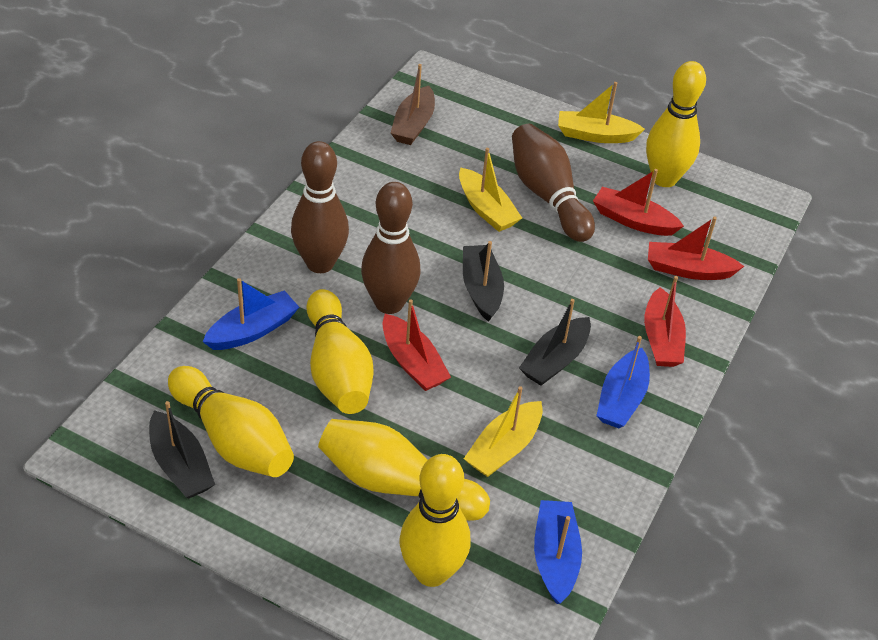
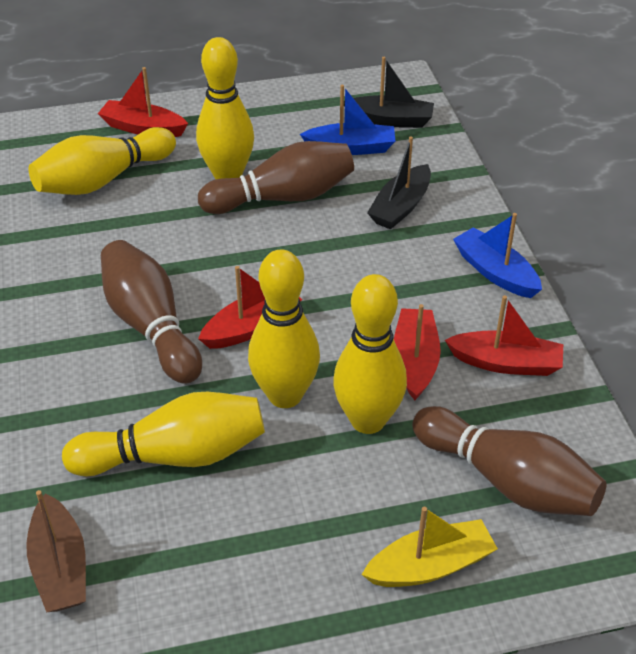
black boat: 3 -> 2
blue boat: 3 -> 2
yellow boat: 3 -> 1

